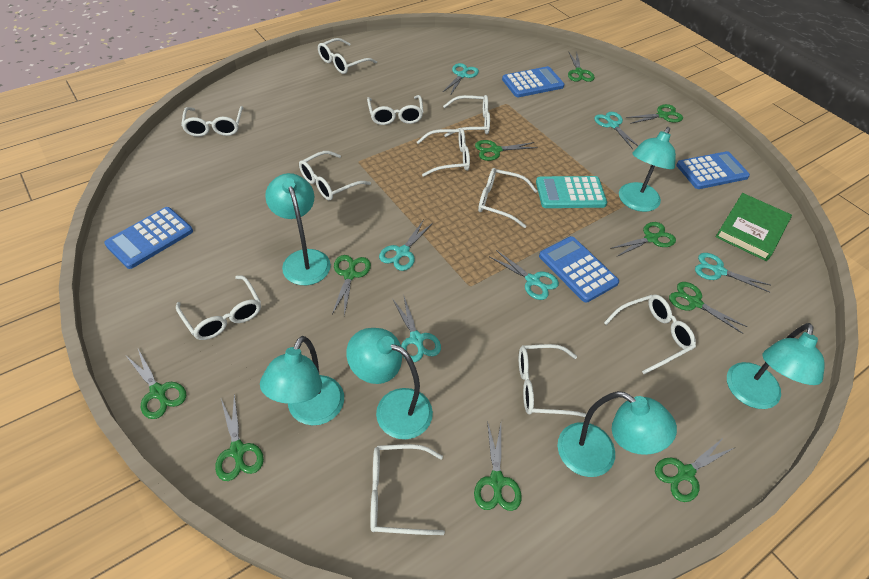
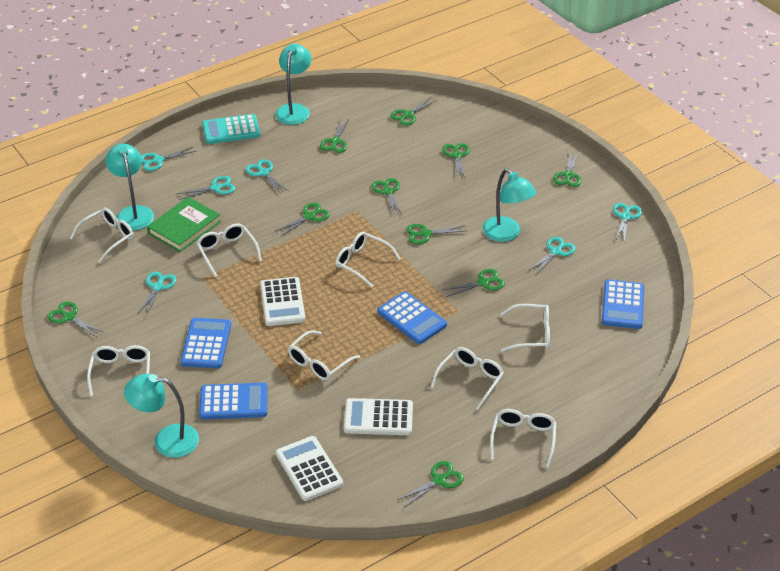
turquoise lamp: 6 -> 4
white calculator: 0 -> 3
white glasses: 11 -> 8

